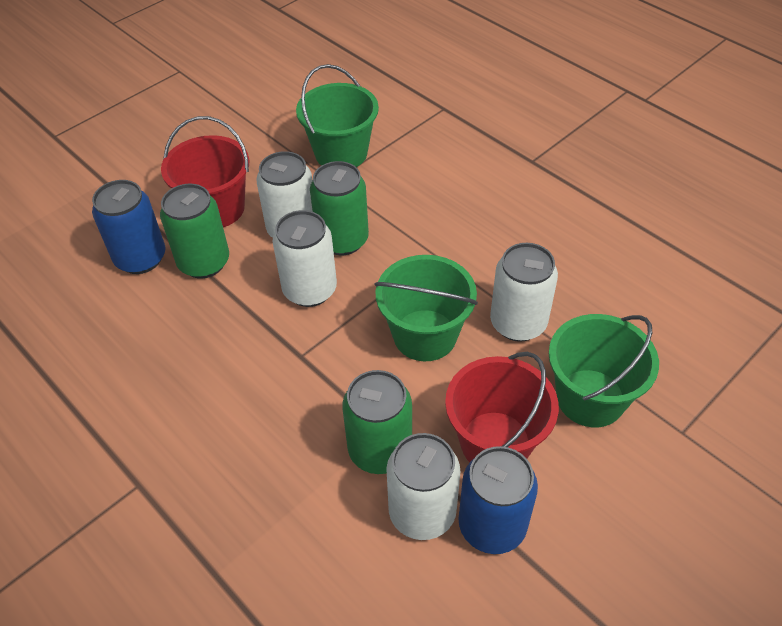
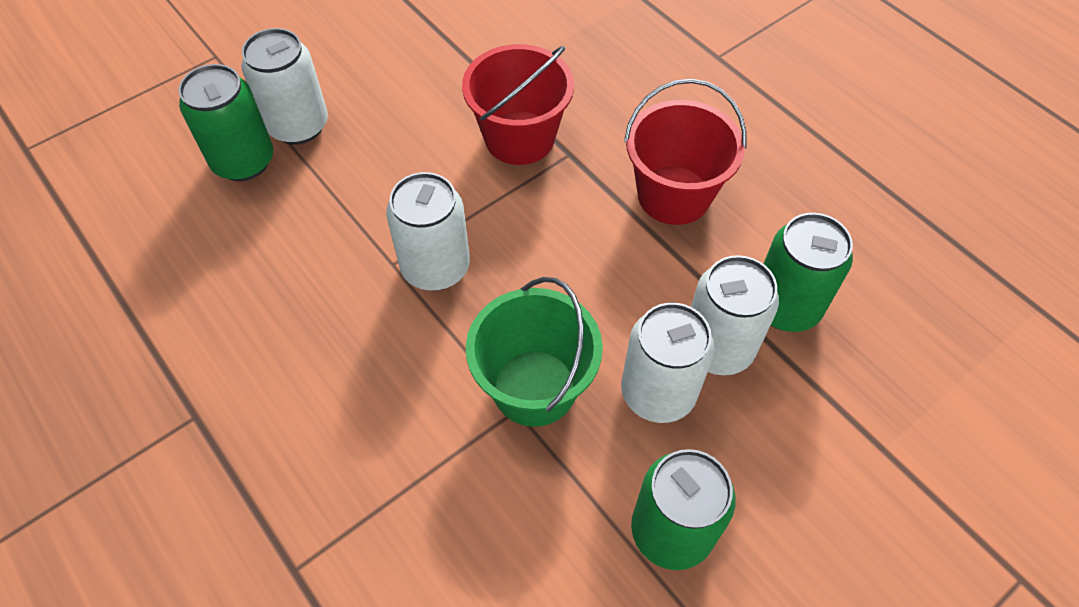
blue can: 2 -> 0
green bucket: 3 -> 1

